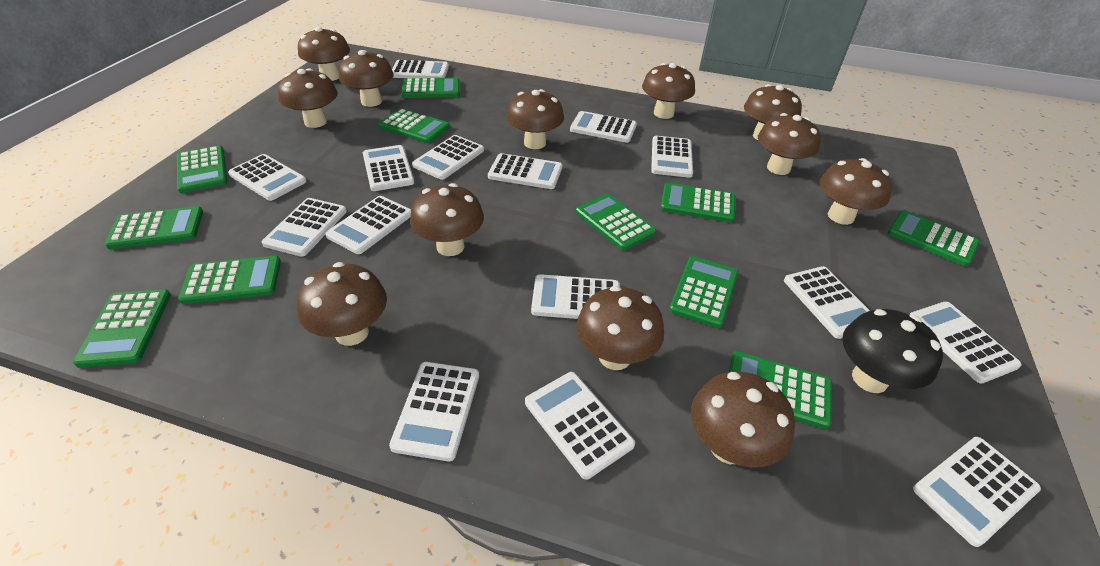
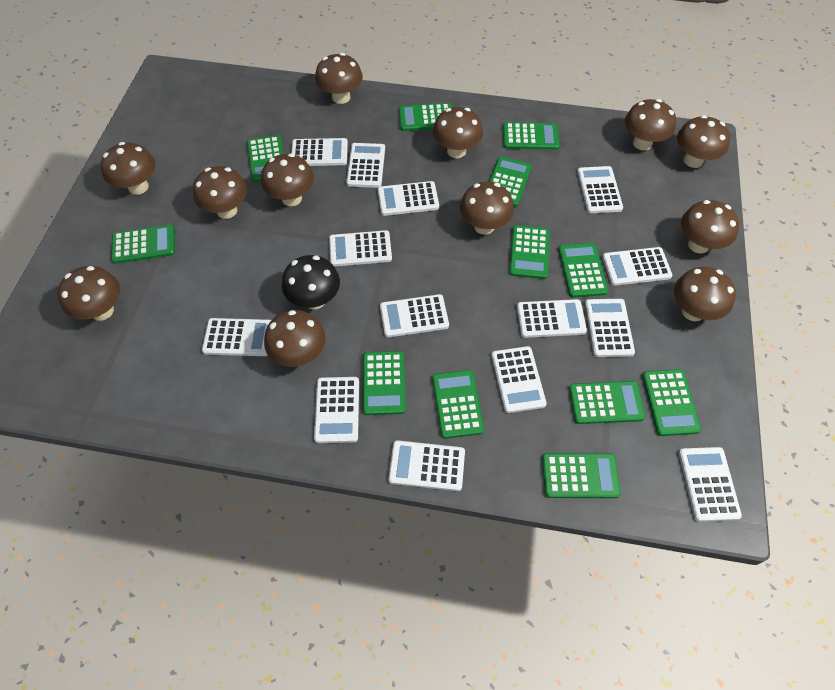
green calculator: 11 -> 12
white calculator: 15 -> 14

